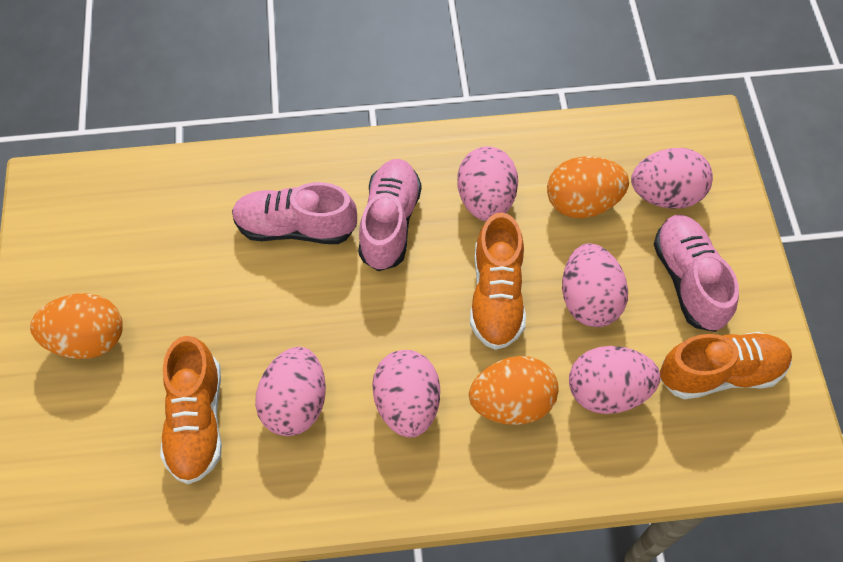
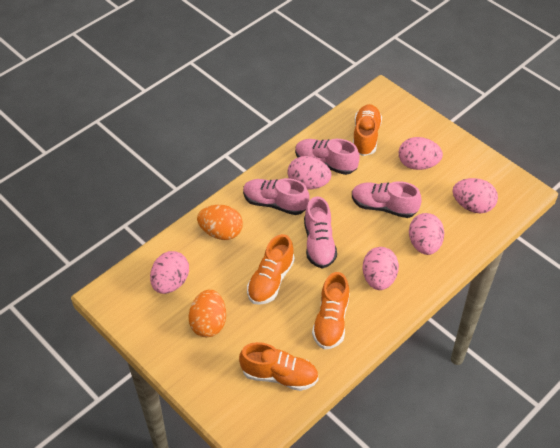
orange egg: 3 -> 2
orange shoe: 3 -> 4
pink shoe: 3 -> 4

